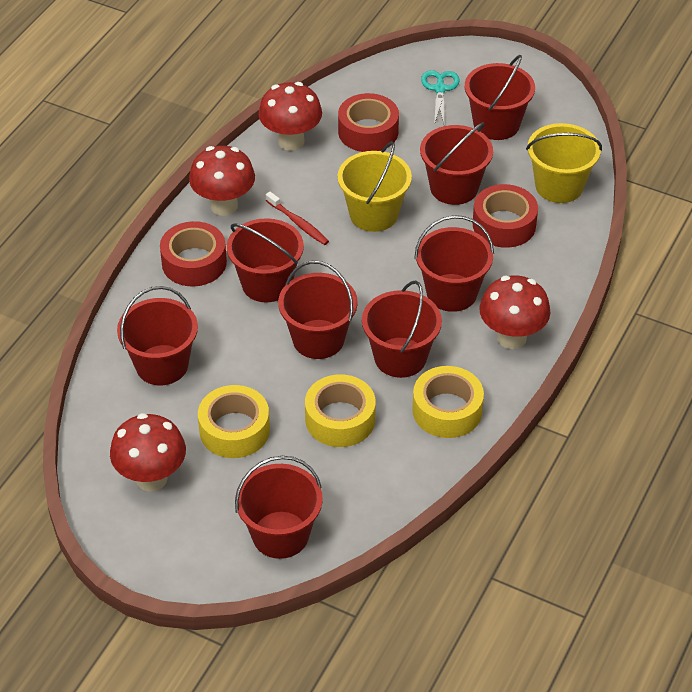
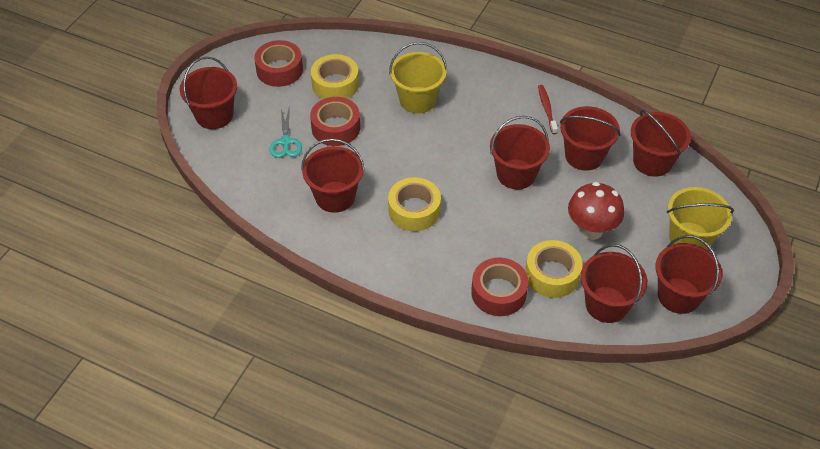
red bucket: 8 -> 7
red mushroom: 4 -> 1

